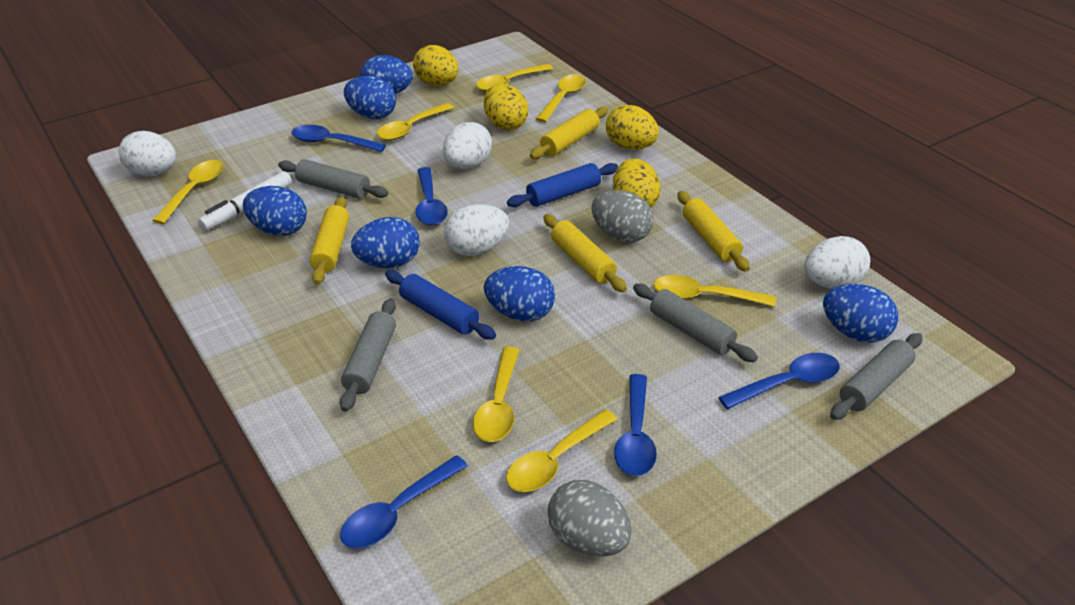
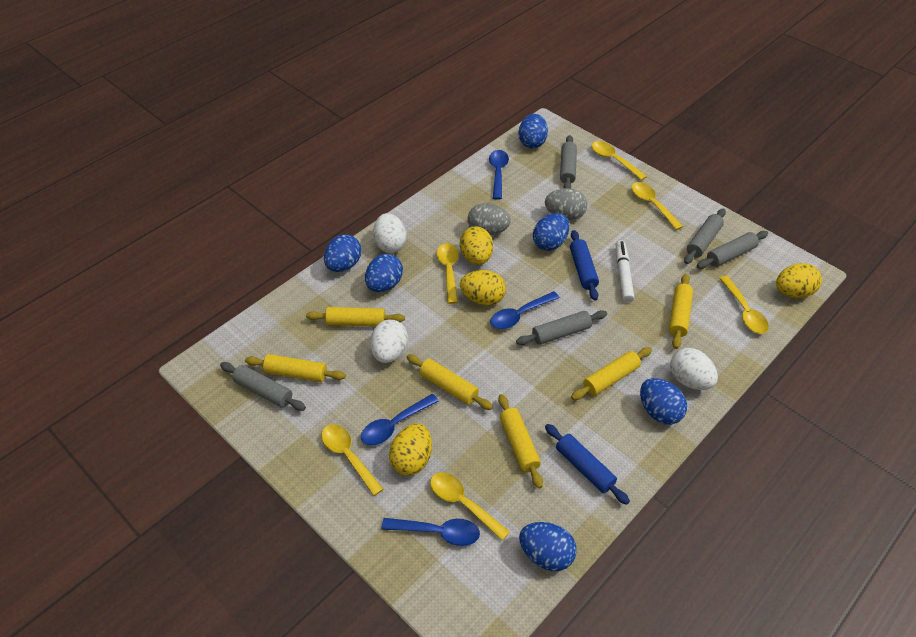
blue spoon: 5 -> 4
grey rolling pin: 4 -> 5
white egg: 4 -> 3
yellow rolling pin: 4 -> 6
yellow spoon: 7 -> 6

